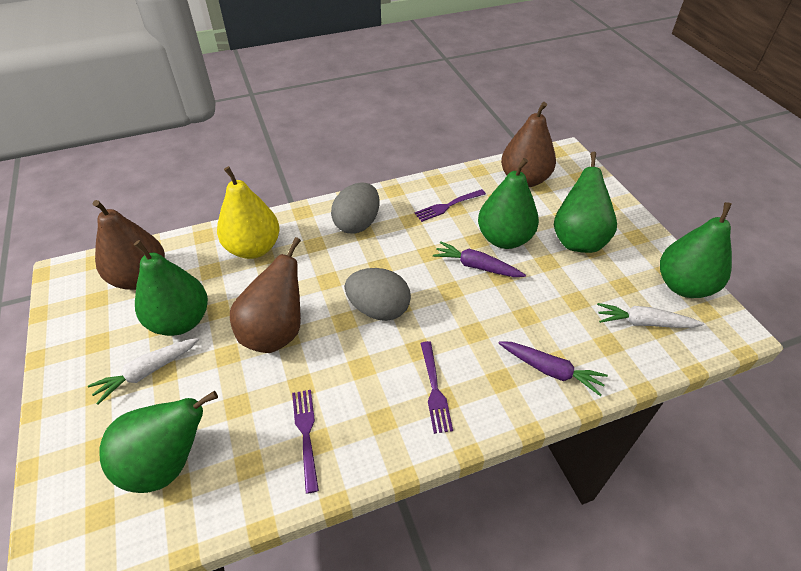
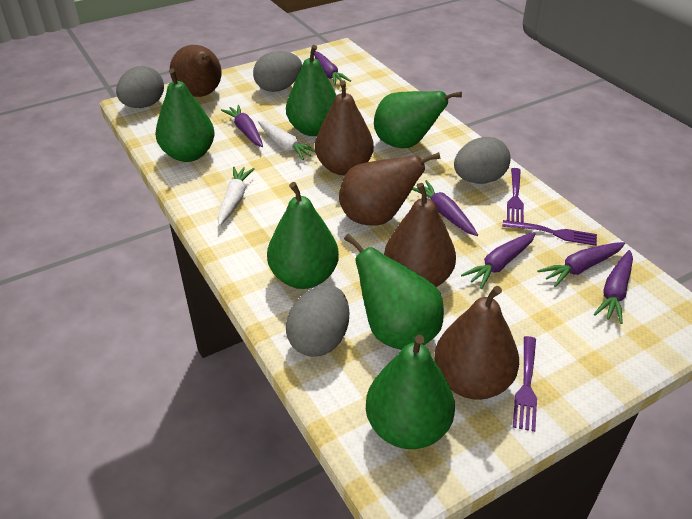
brown pear: 3 -> 5
green pear: 5 -> 6
grey egg: 2 -> 4
purple carrot: 2 -> 6
yellow pear: 1 -> 0

